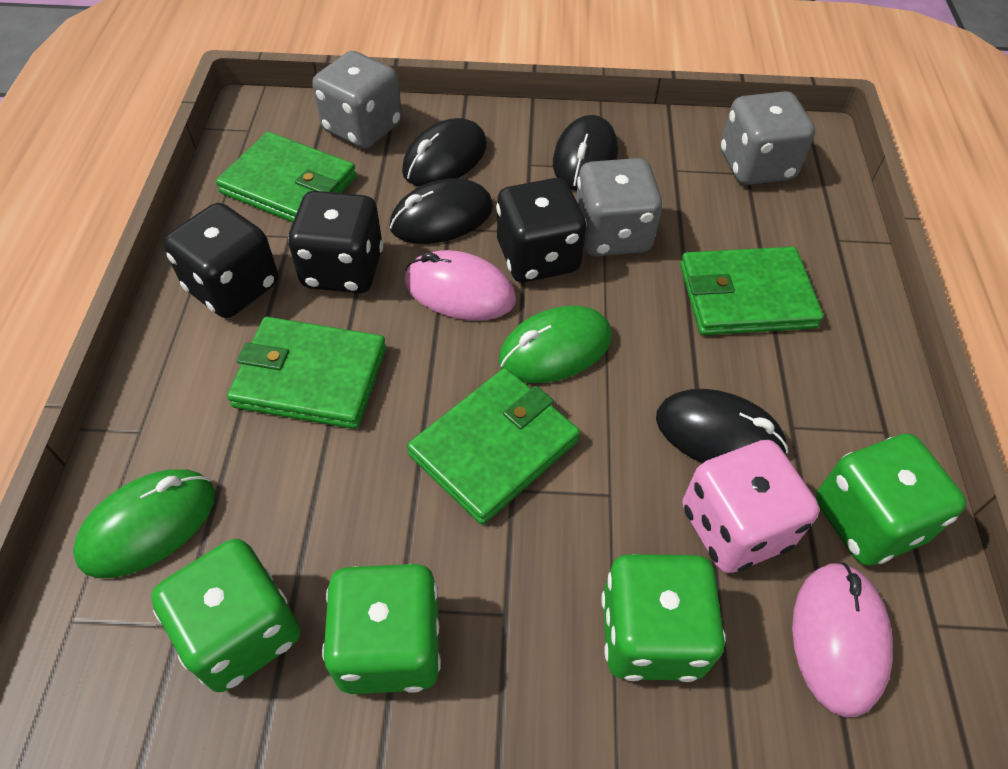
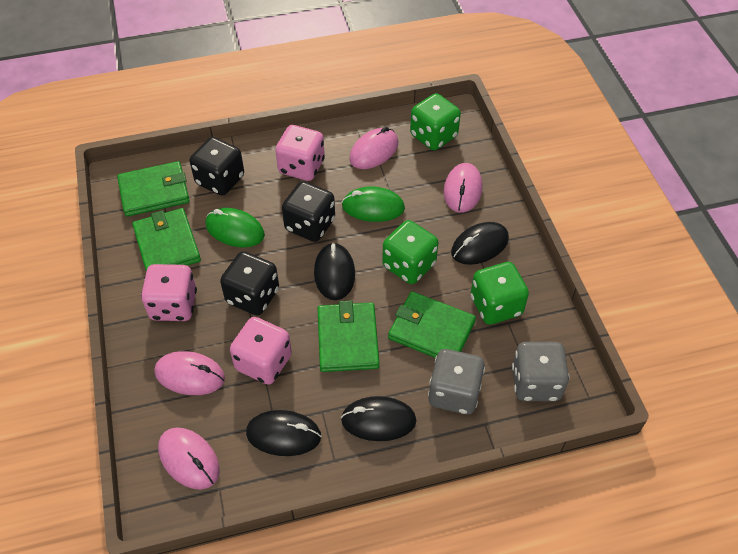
green dice: 4 -> 3
grey dice: 3 -> 2
pink dice: 1 -> 3
pink mouse: 2 -> 4

